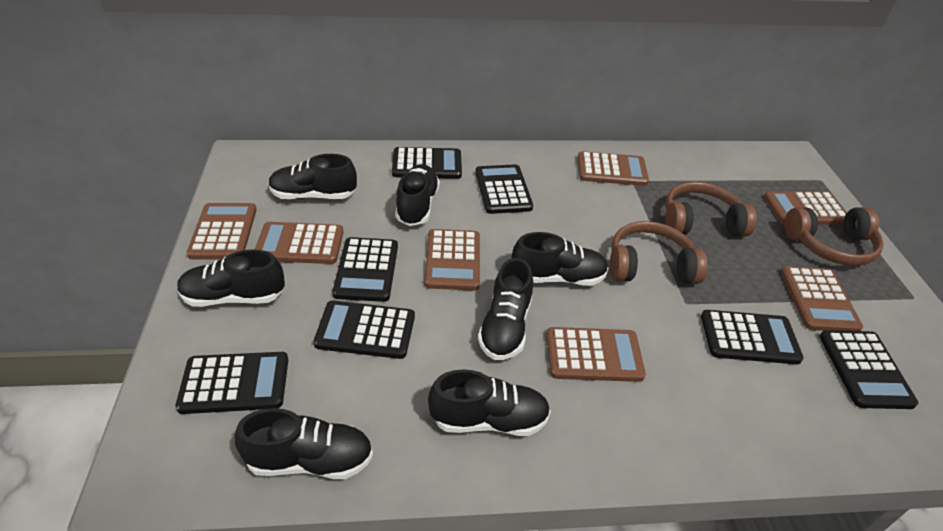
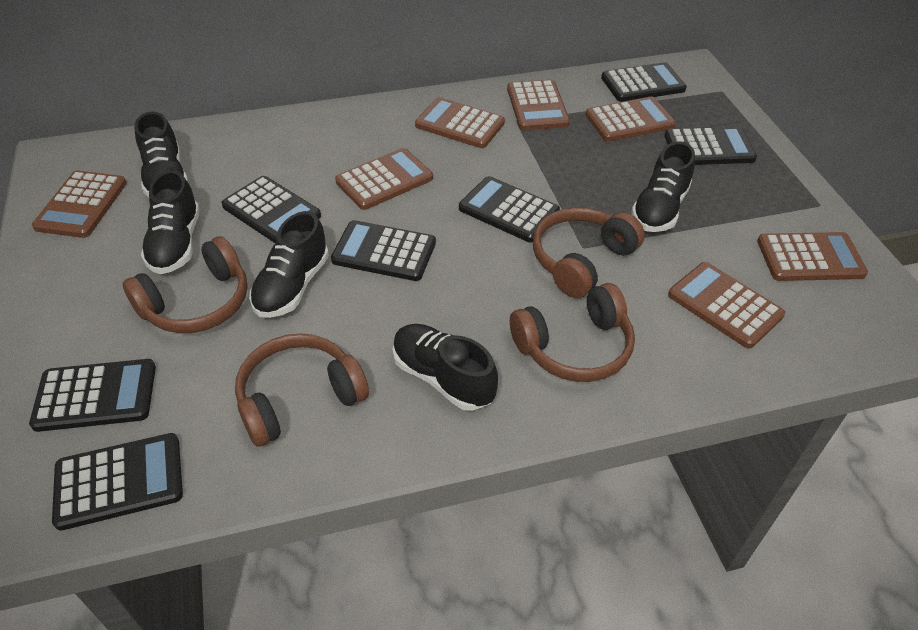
black shoe: 7 -> 5
brown headphones: 3 -> 4

